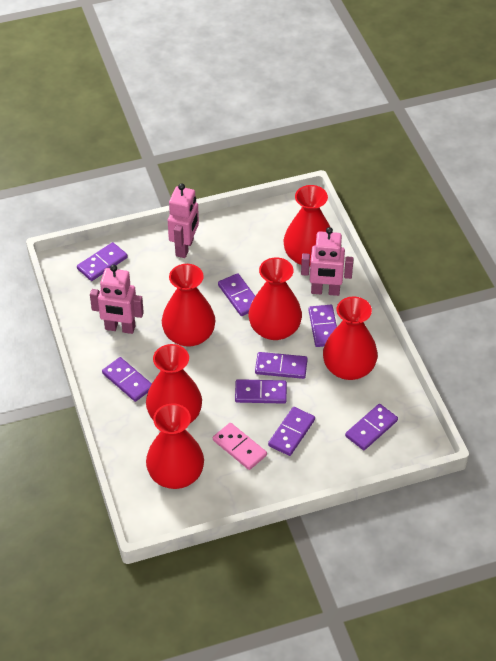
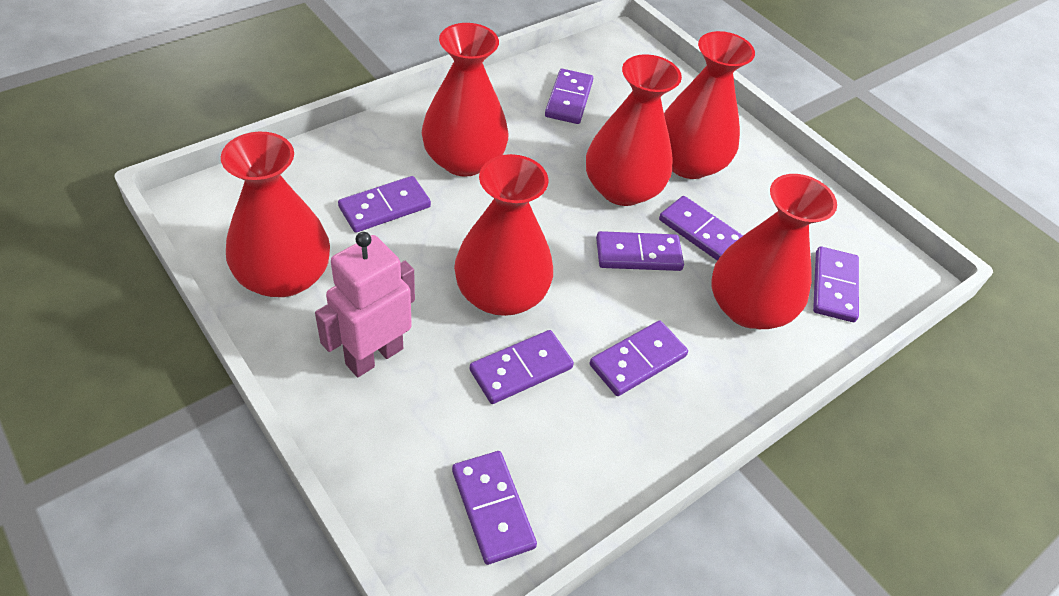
pink domino: 1 -> 0
pink robot: 3 -> 1

